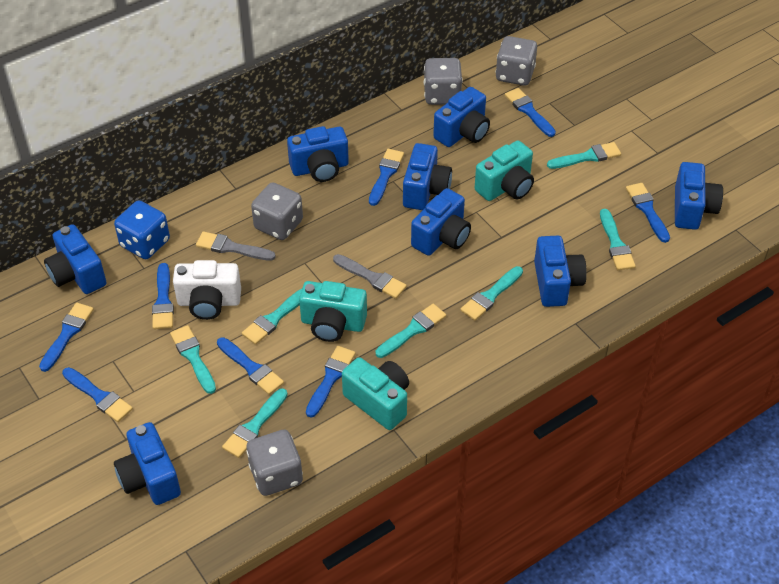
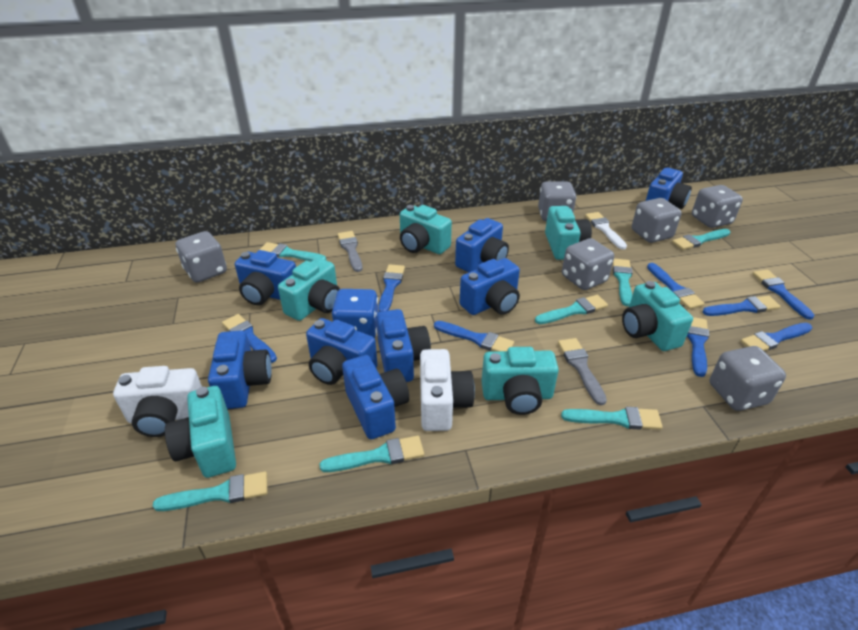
grey dice: 4 -> 6
turquoise camera: 3 -> 6
white brush: 0 -> 1
white camera: 1 -> 2

